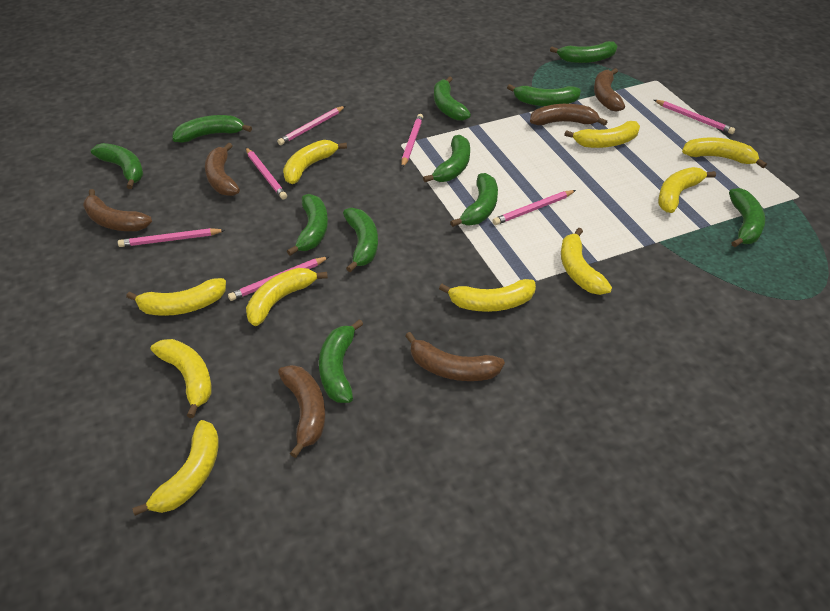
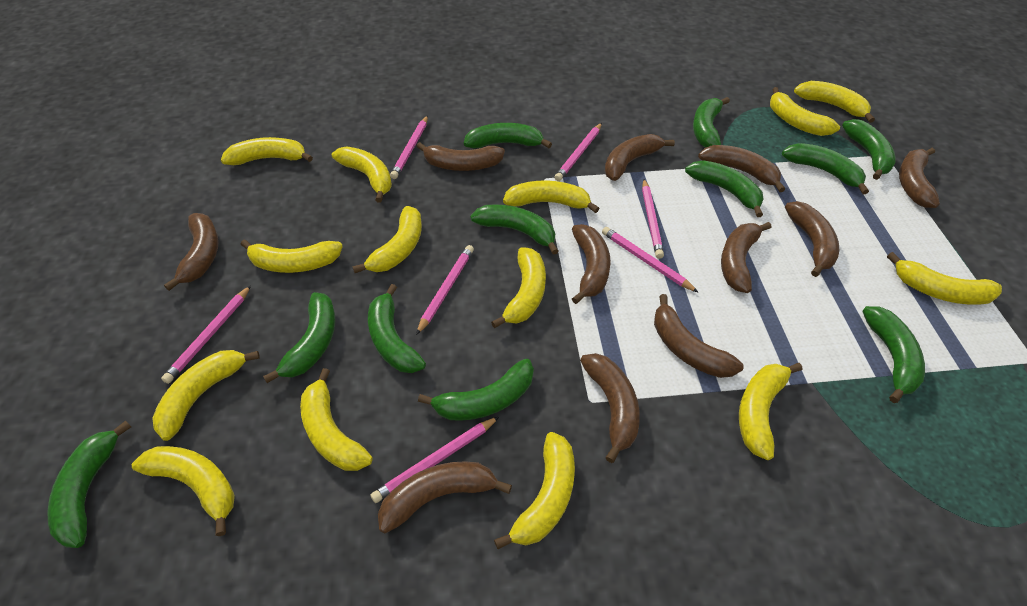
brown banana: 6 -> 11
yellow banana: 10 -> 14

